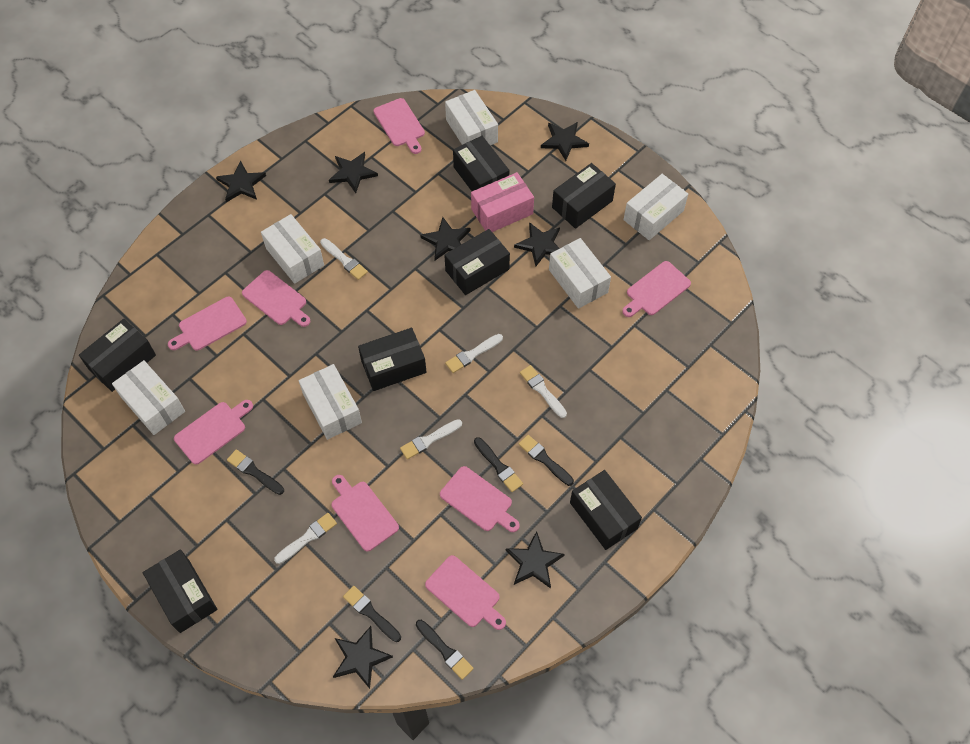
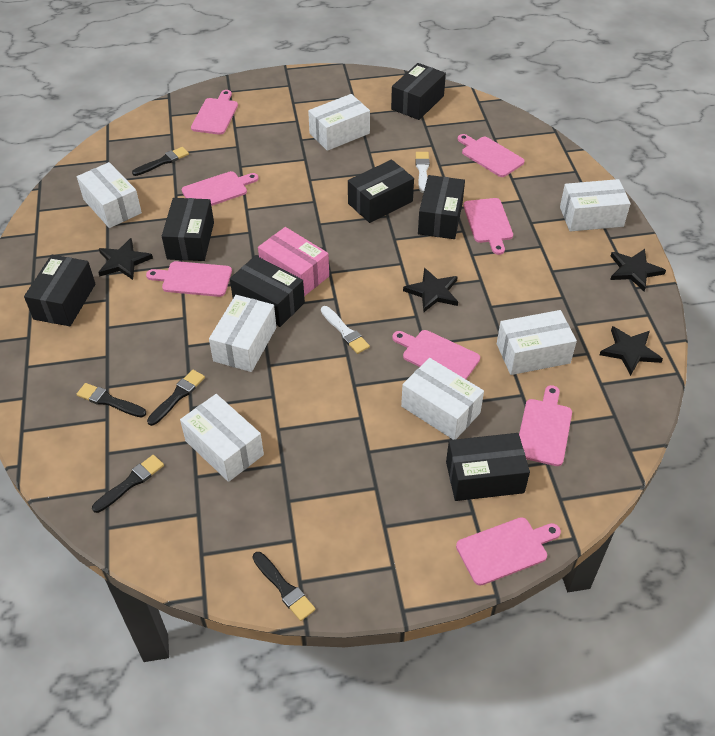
black star: 7 -> 4
white box: 6 -> 7
white brush: 5 -> 2

